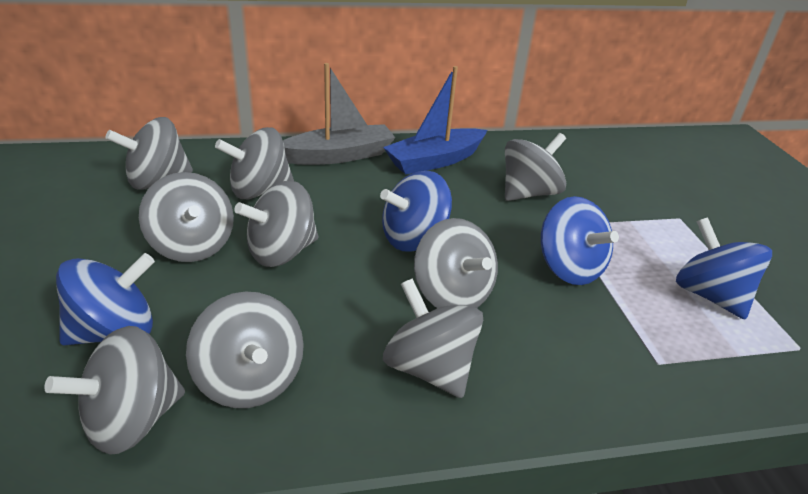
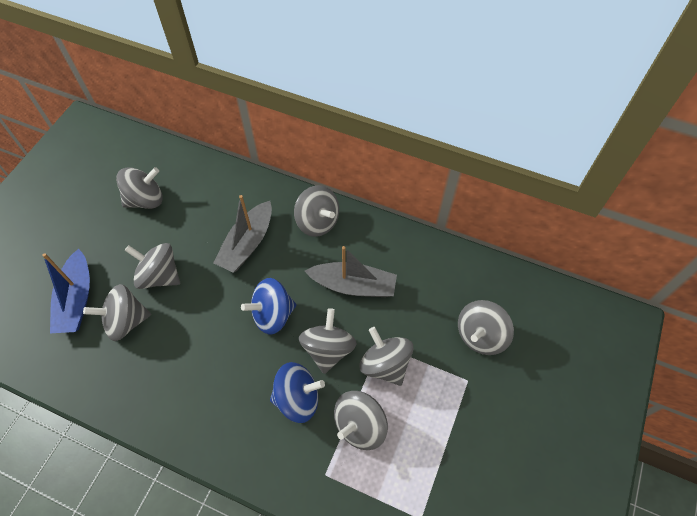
blue spinning top: 4 -> 2
grey boat: 1 -> 2
grey spinning top: 9 -> 8

